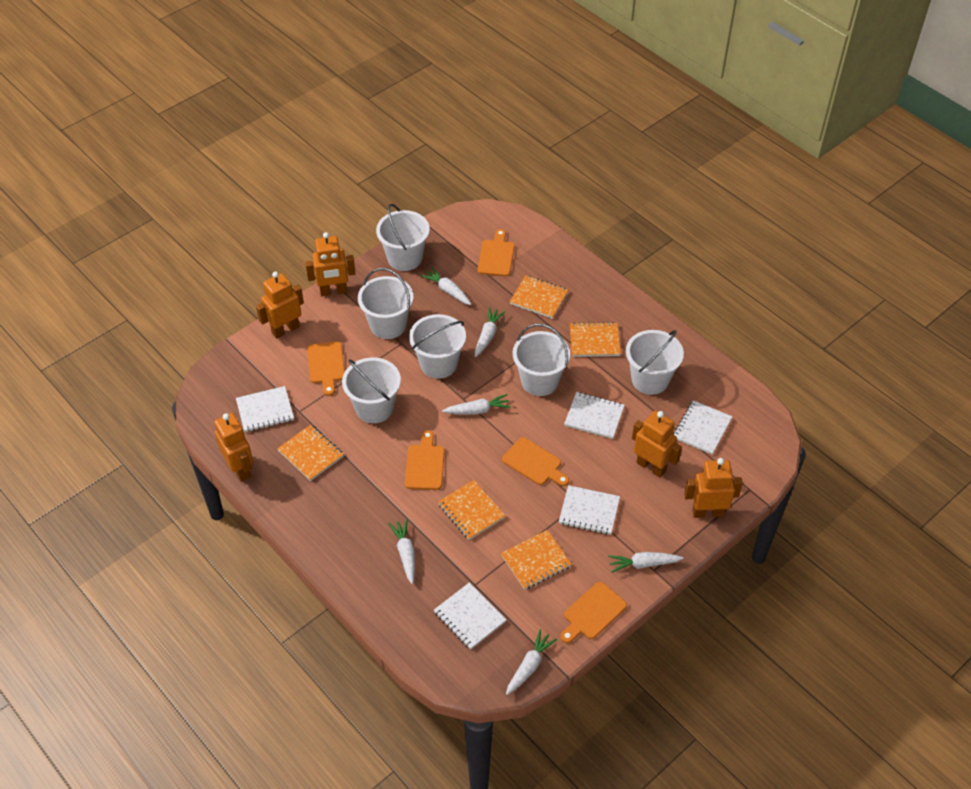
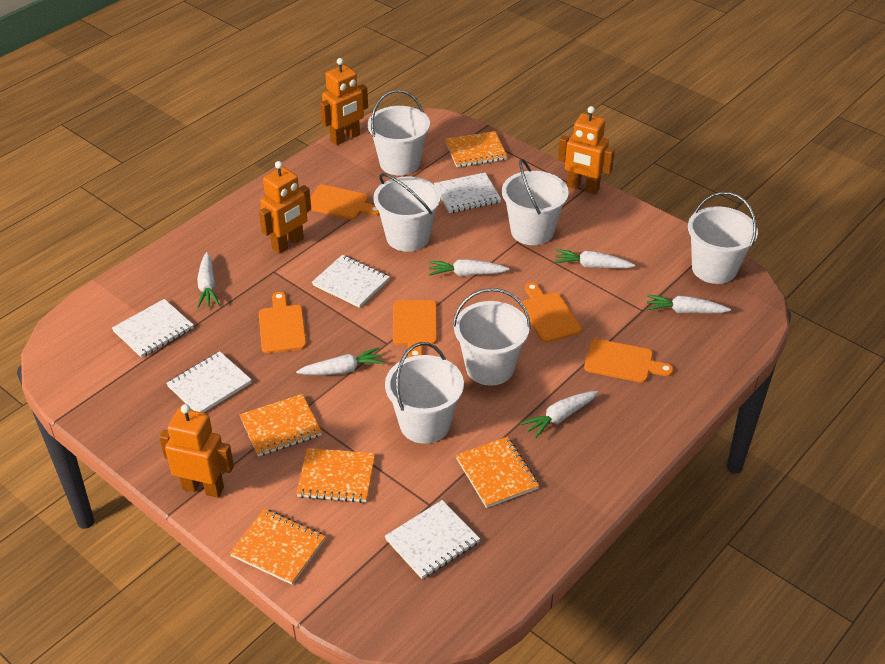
orange robot: 5 -> 4

